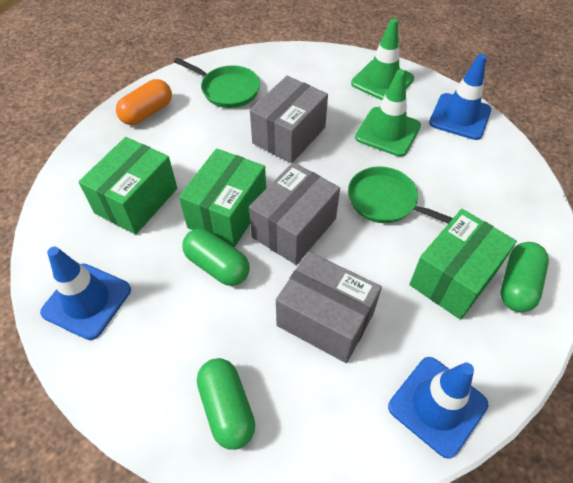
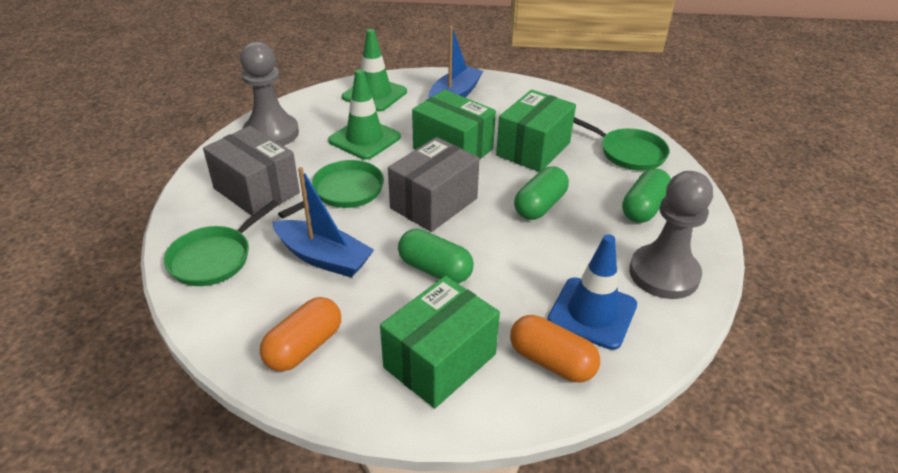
blue boat: 0 -> 2
blue traffic cone: 3 -> 1
green pan: 2 -> 3
grey box: 3 -> 2
grey pawn: 0 -> 2
orange capsule: 1 -> 2

